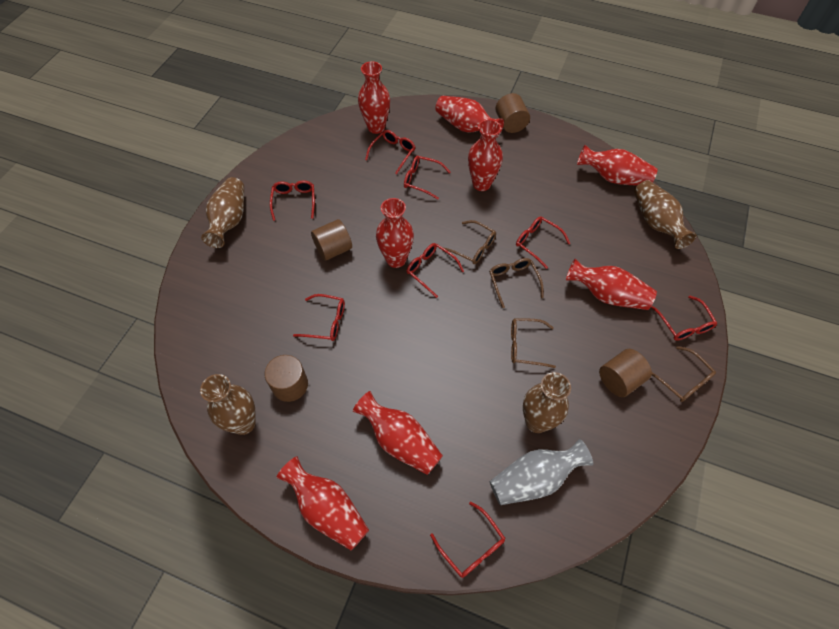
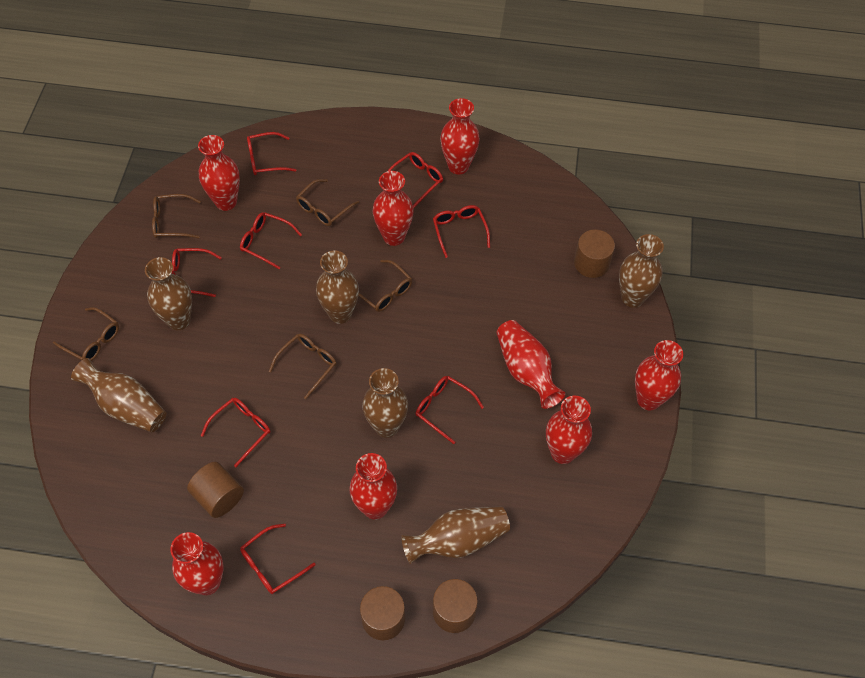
brown glasses: 4 -> 5
brown vase: 4 -> 6
grey vase: 1 -> 0

